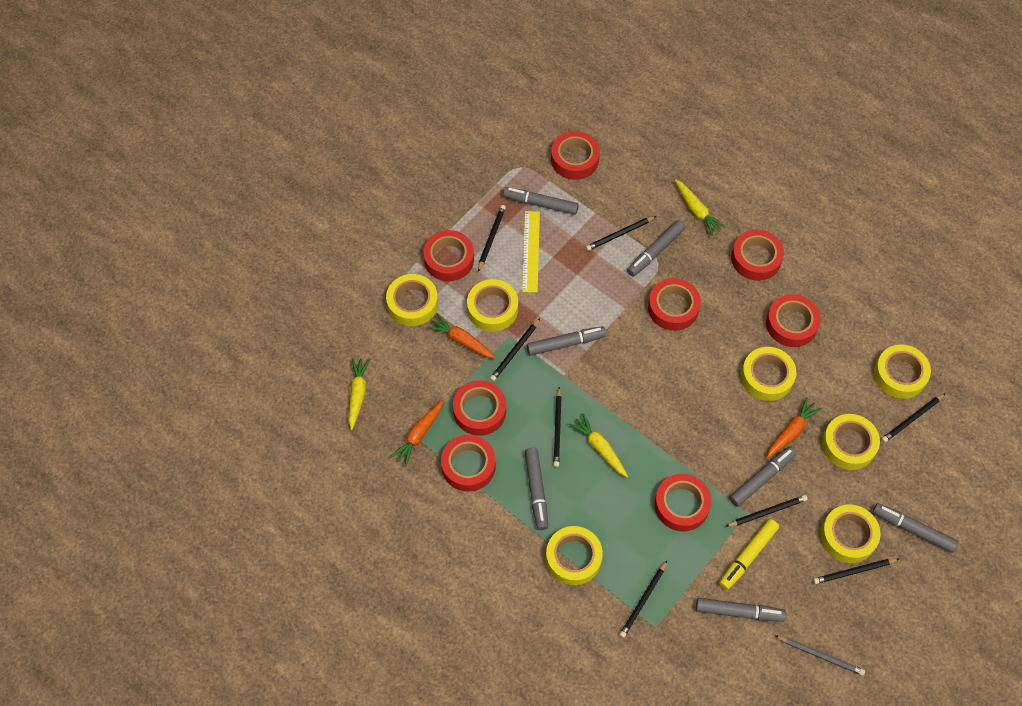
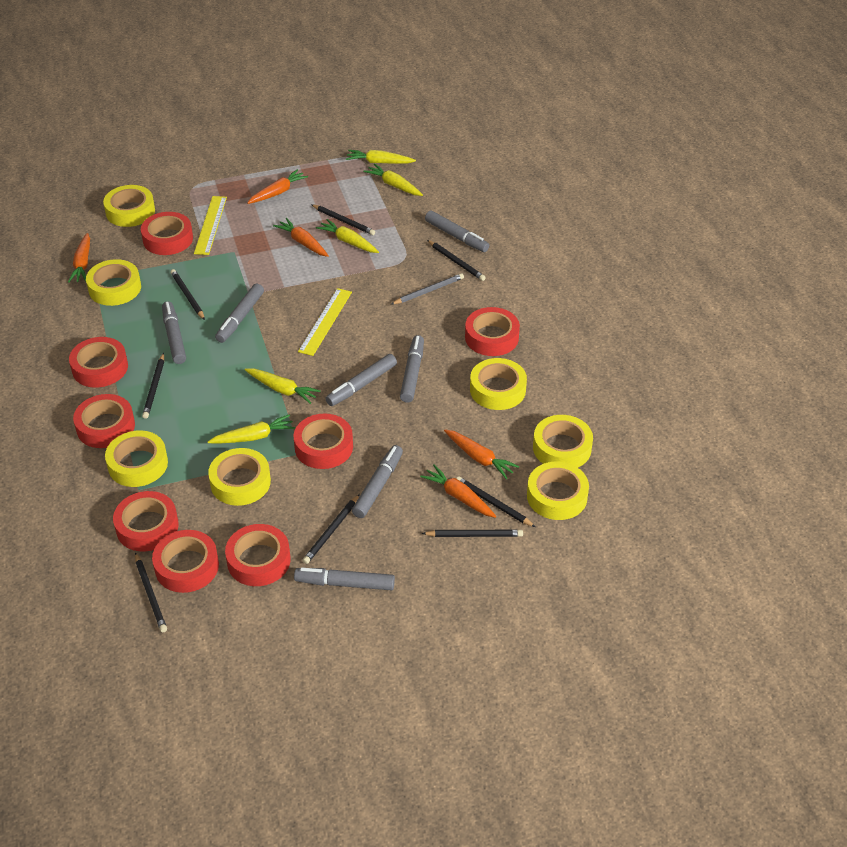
orange carrot: 3 -> 5
yellow carrot: 3 -> 5
yellow marker: 1 -> 0
yellow ruler: 1 -> 2

